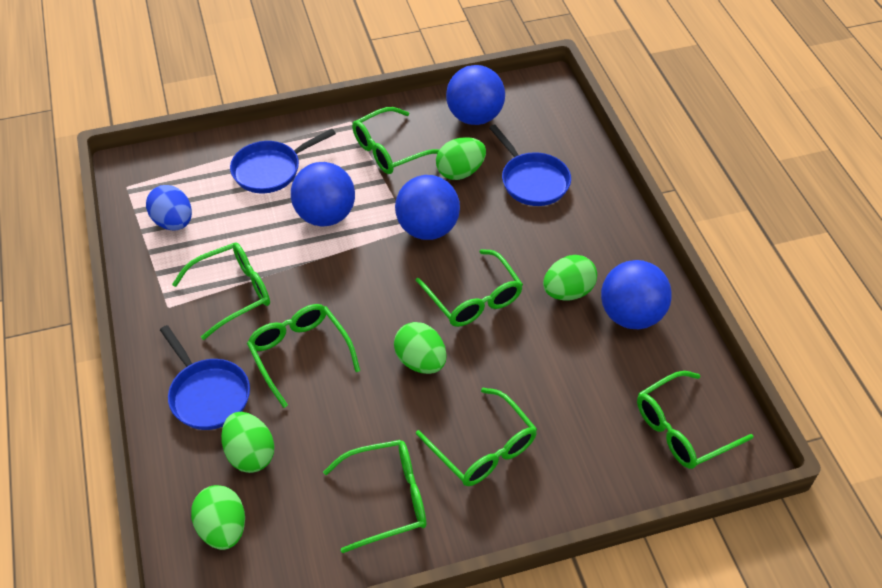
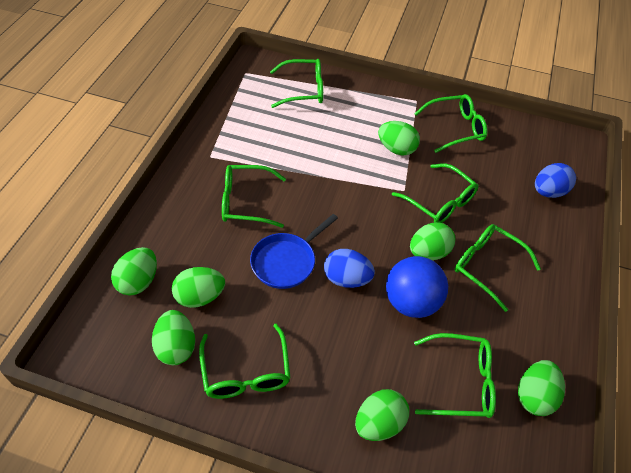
blue ball: 4 -> 1
blue egg: 1 -> 2
blue pan: 3 -> 1
green egg: 5 -> 7

